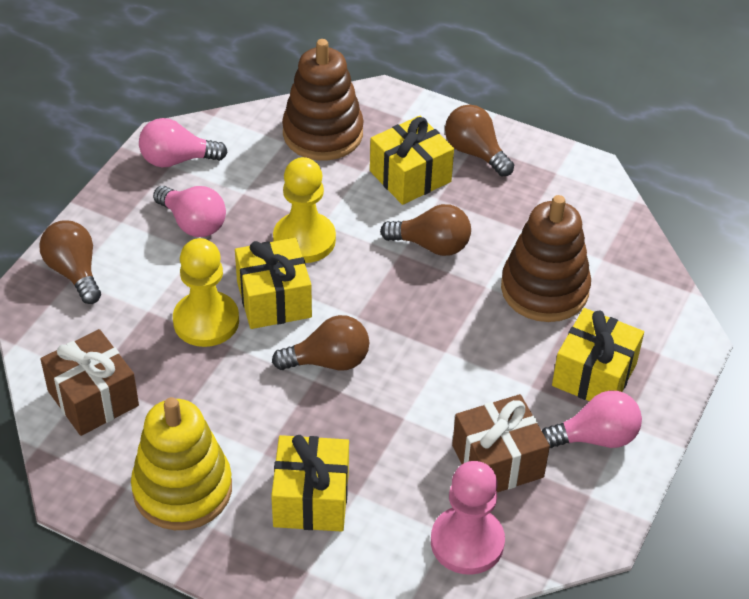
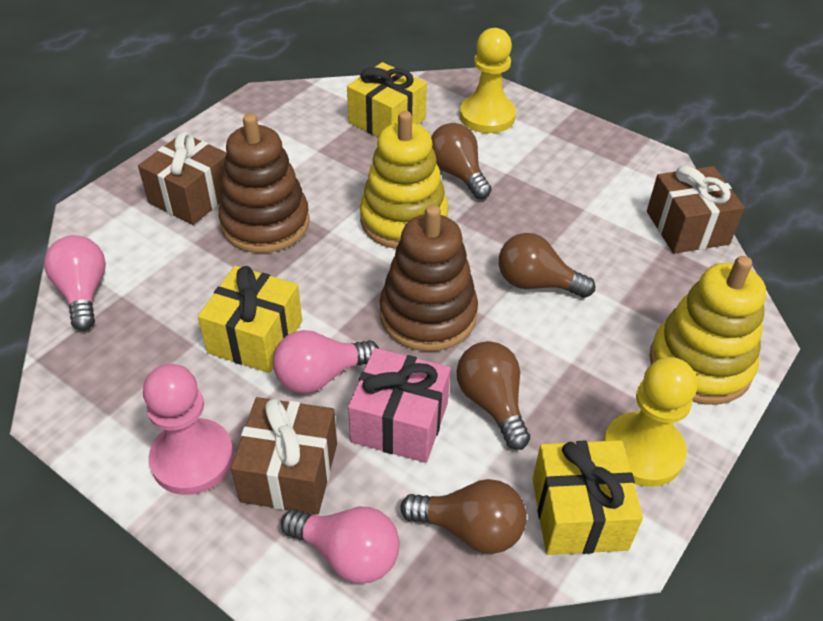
brown gift: 2 -> 3
pink gift: 0 -> 1
yellow gift: 4 -> 3
yellow stacking toy: 1 -> 2

